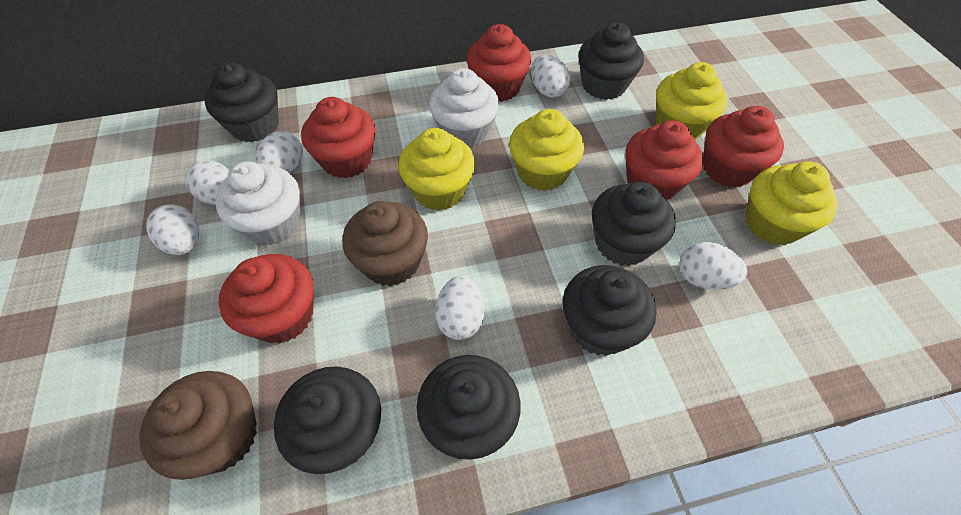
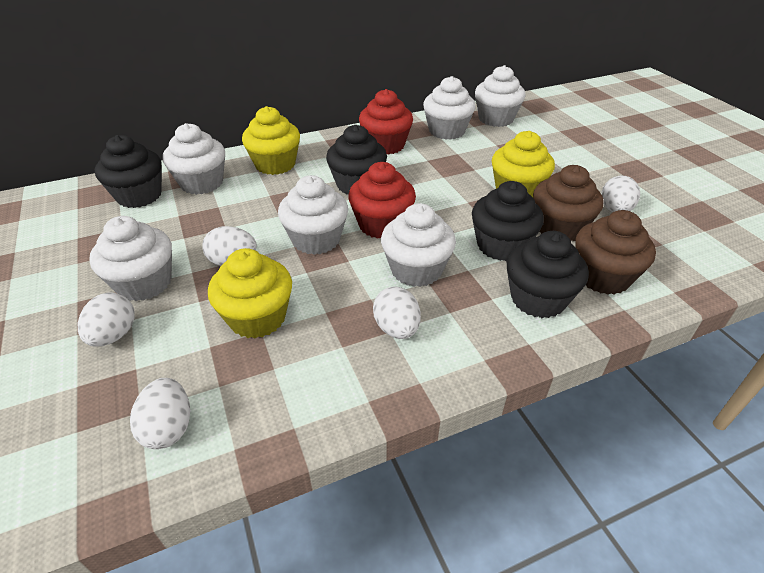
black cupcake: 6 -> 4
red cupcake: 5 -> 2
white cupcake: 2 -> 6
white egg: 6 -> 5
yellow cupcake: 4 -> 3

